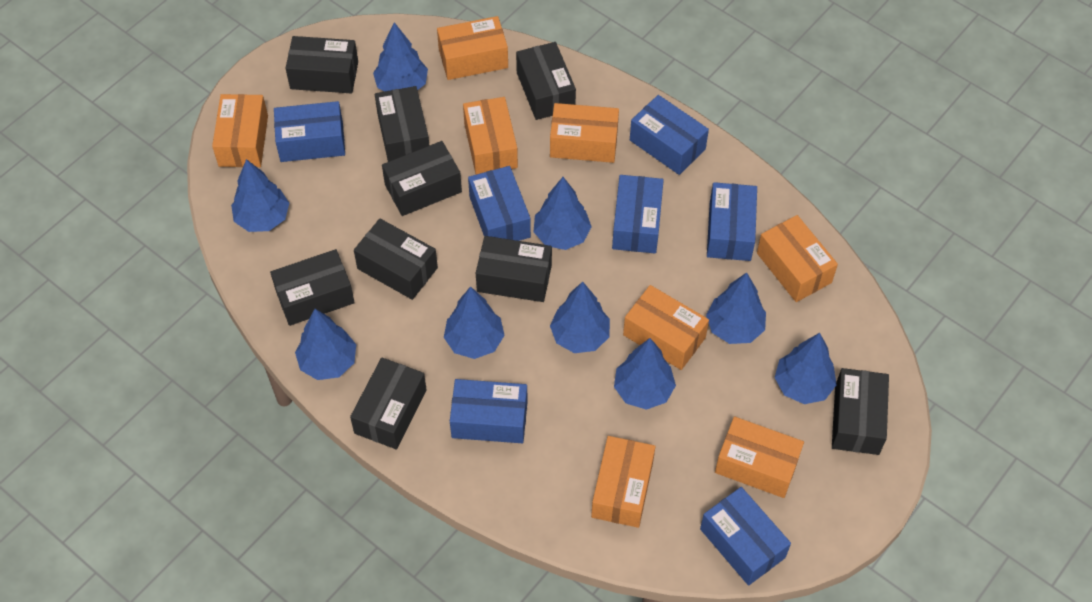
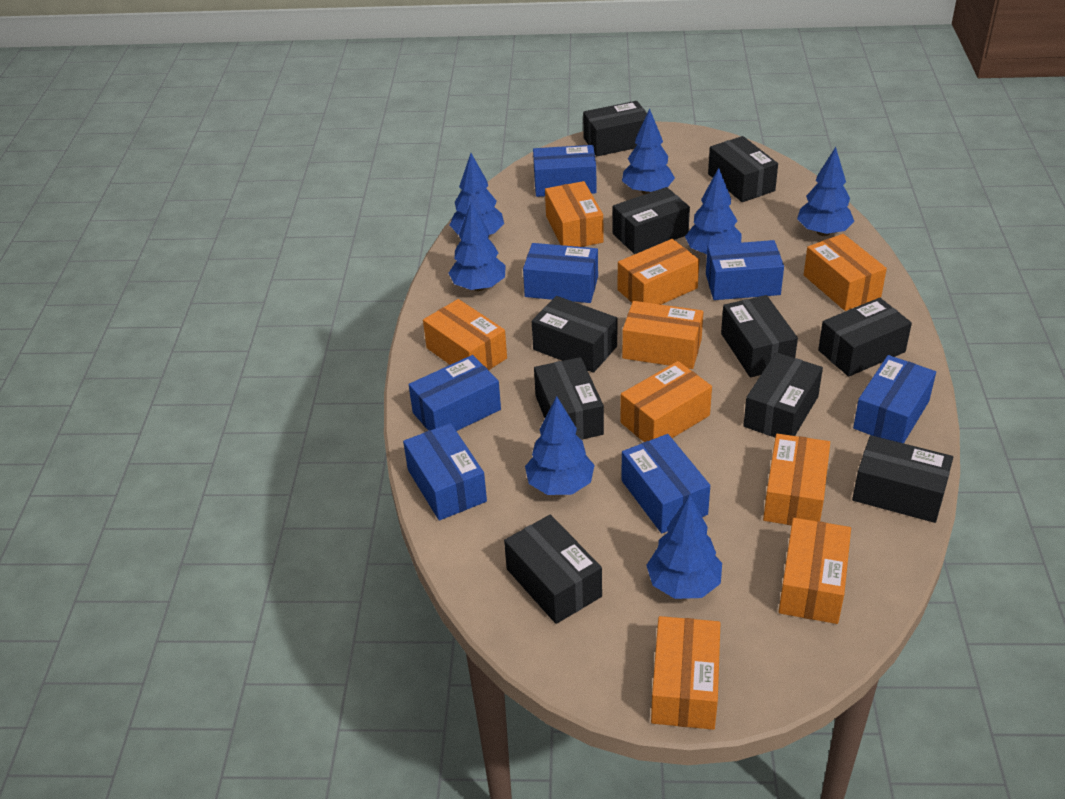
black box: 9 -> 10
blue tree: 9 -> 7
orange box: 8 -> 9

